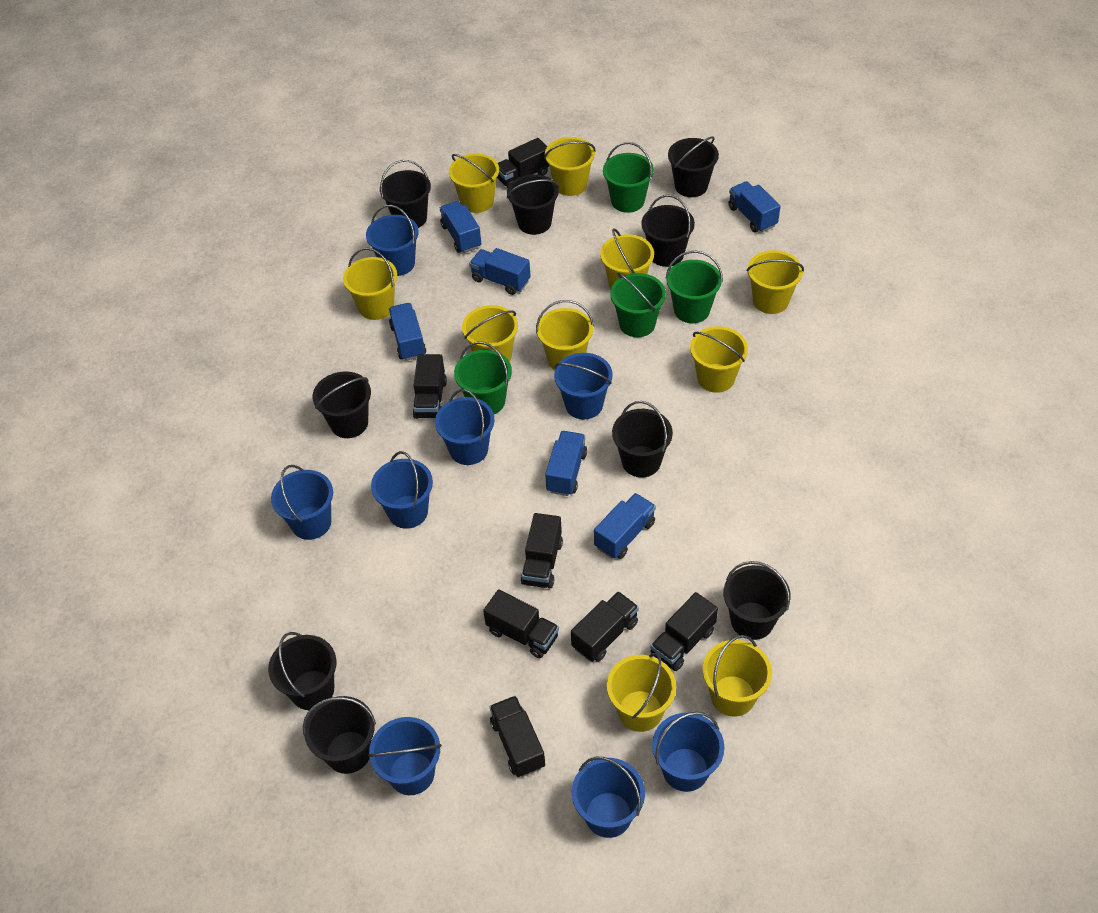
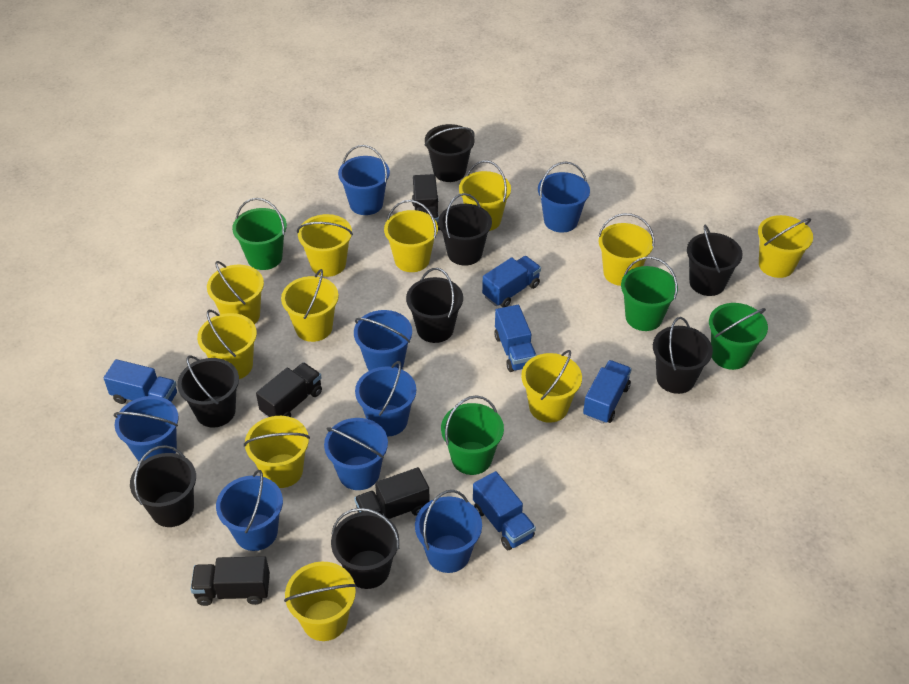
black bucket: 9 -> 8
black truck: 7 -> 4
blue truck: 6 -> 5
yellow bucket: 10 -> 11

